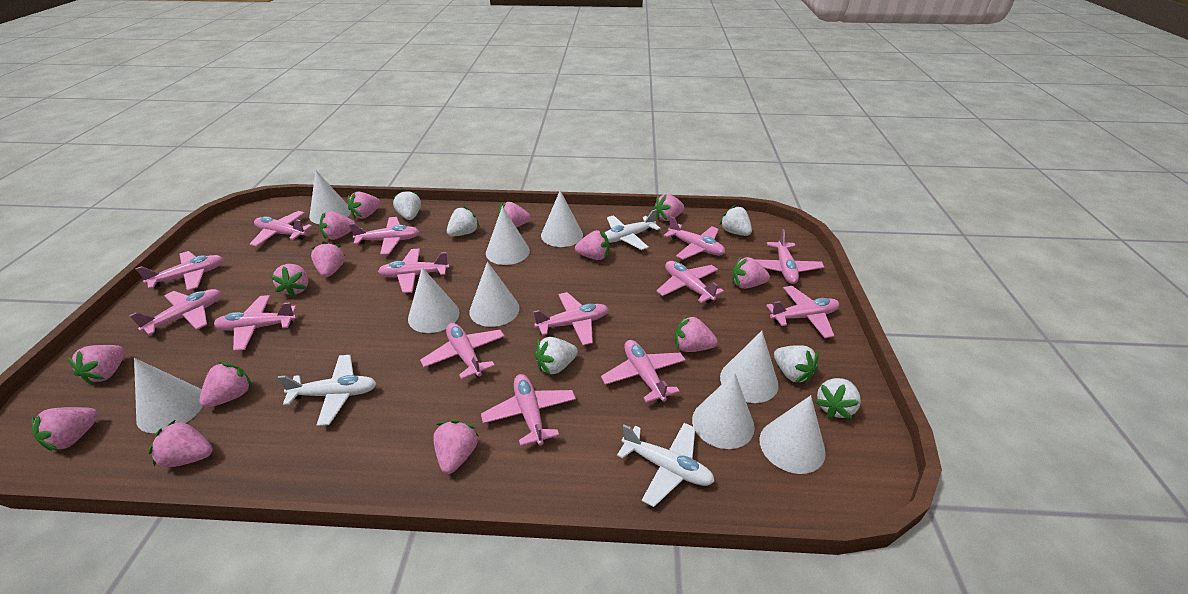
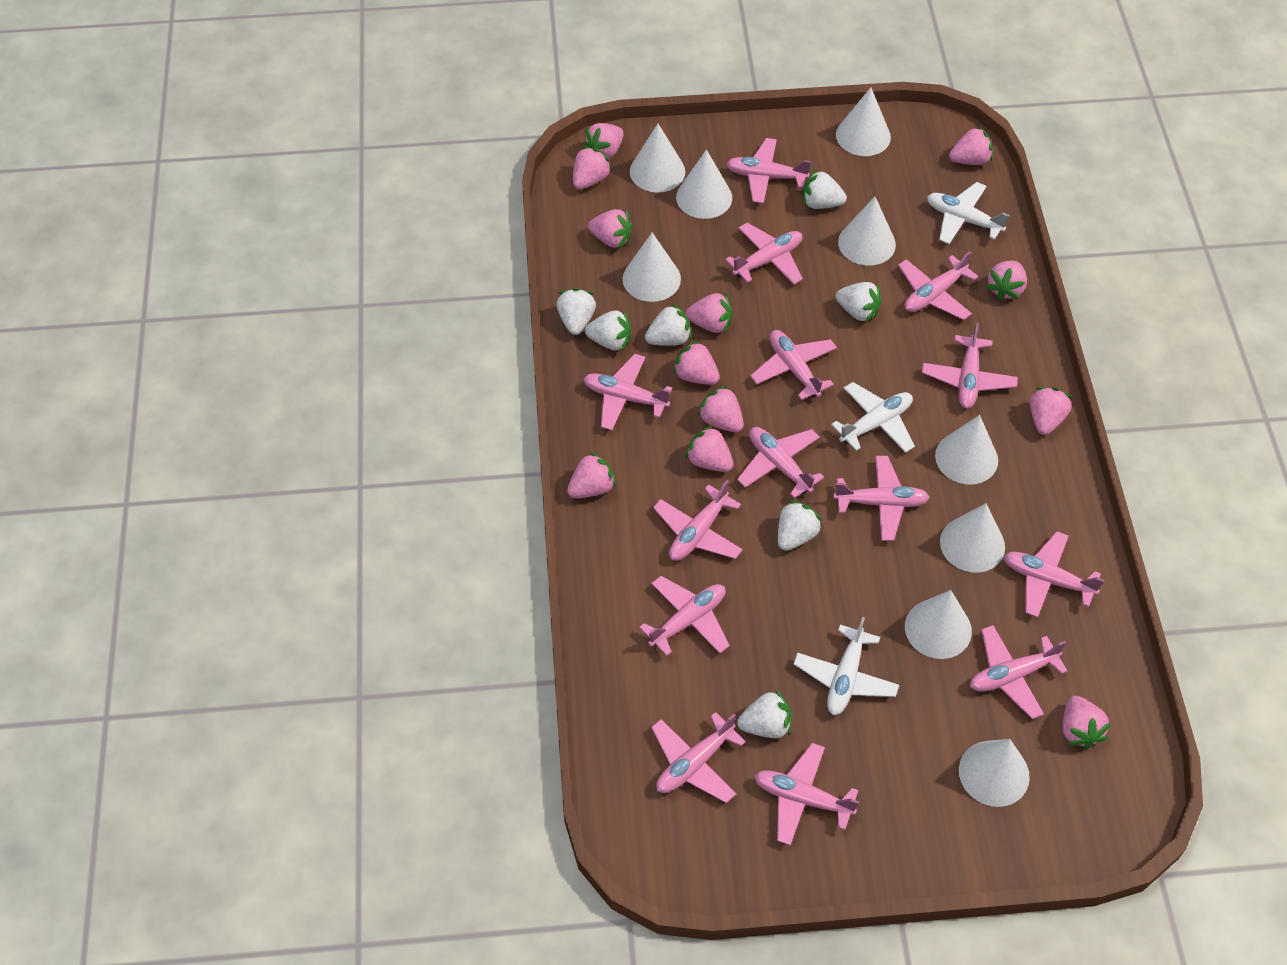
pink strawberry: 14 -> 12
white strawberry: 6 -> 7

